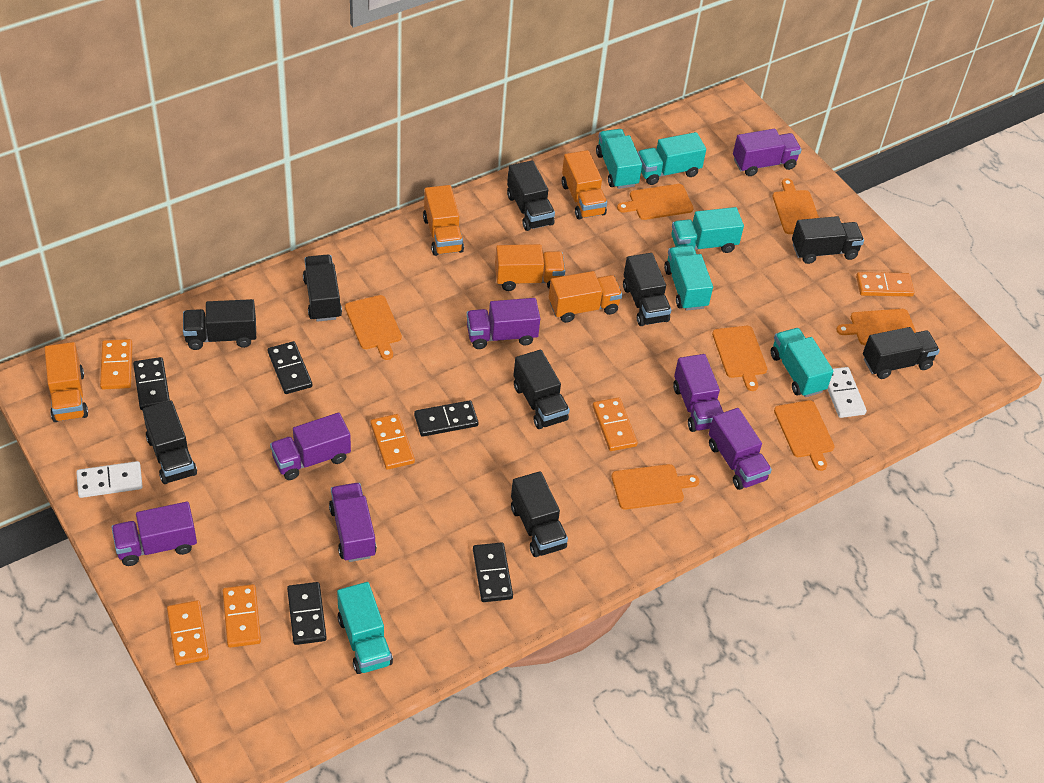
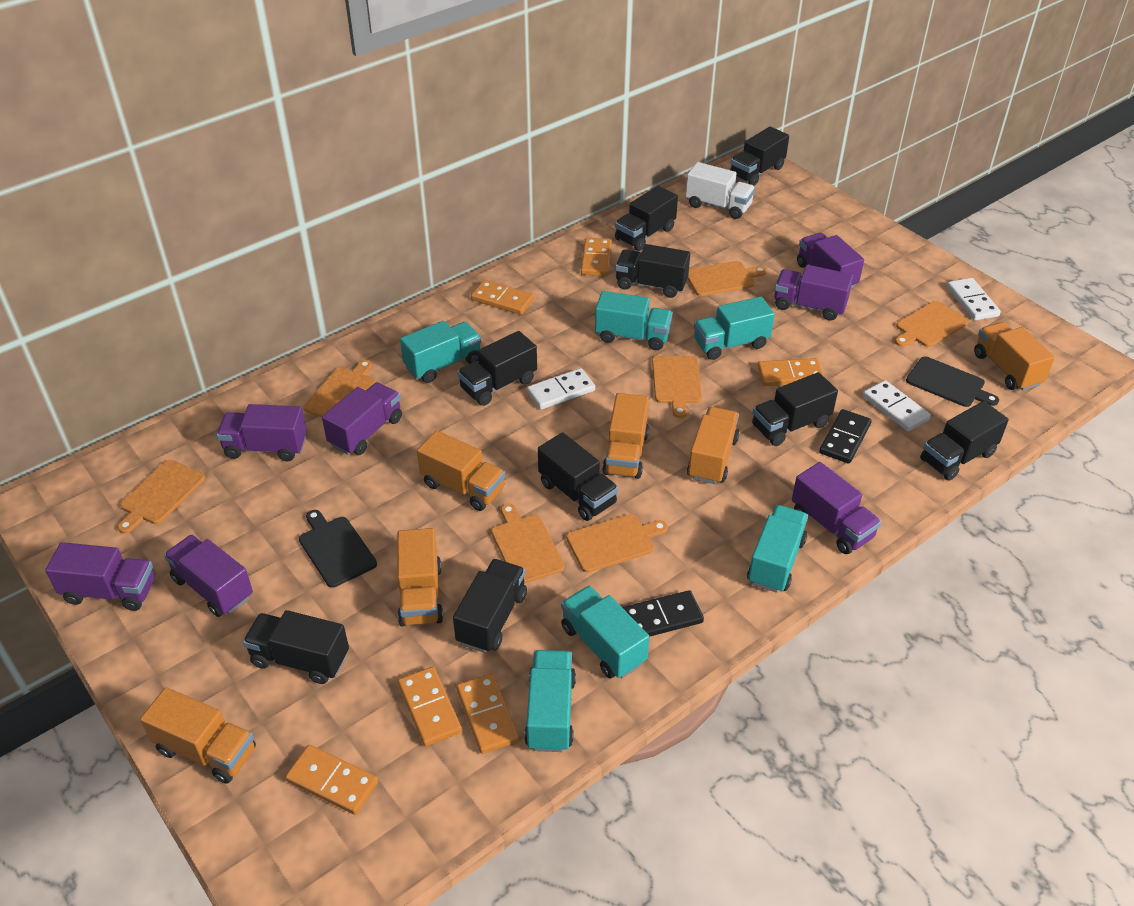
black cutting board: 0 -> 2
black domino: 5 -> 2
orange truck: 5 -> 6
white domino: 2 -> 3
white truck: 0 -> 1

